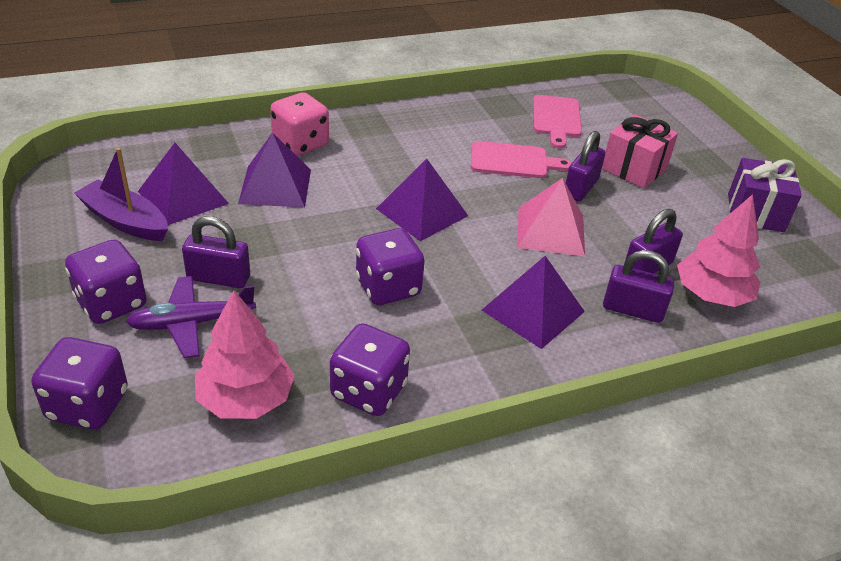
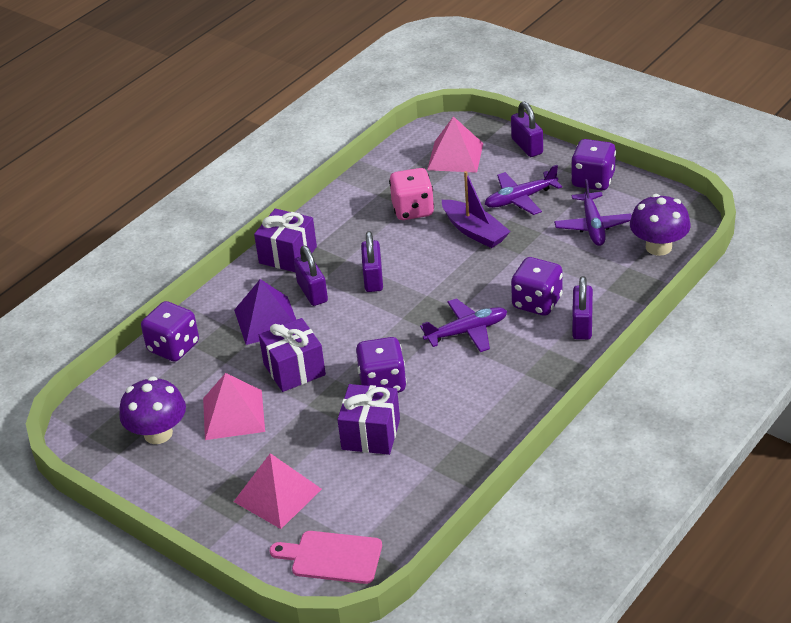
pink cutting board: 2 -> 1
pink gift: 1 -> 0
pink pyramid: 1 -> 3
pink tree: 2 -> 0
purple gift: 1 -> 3
purple mushroom: 0 -> 2
purple plane: 1 -> 3
purple pyramid: 4 -> 1

